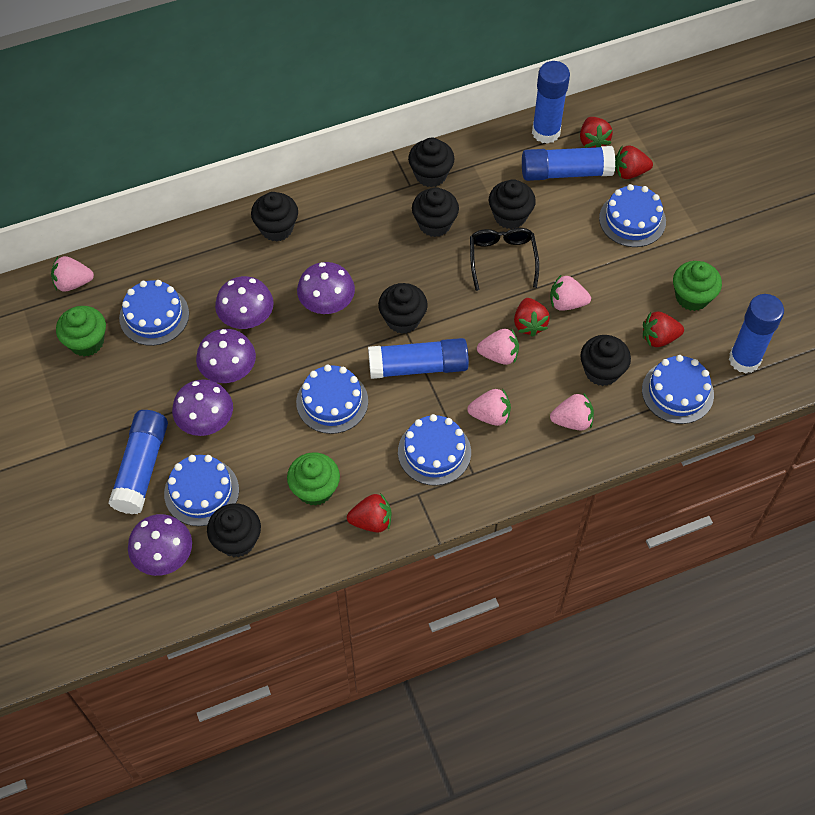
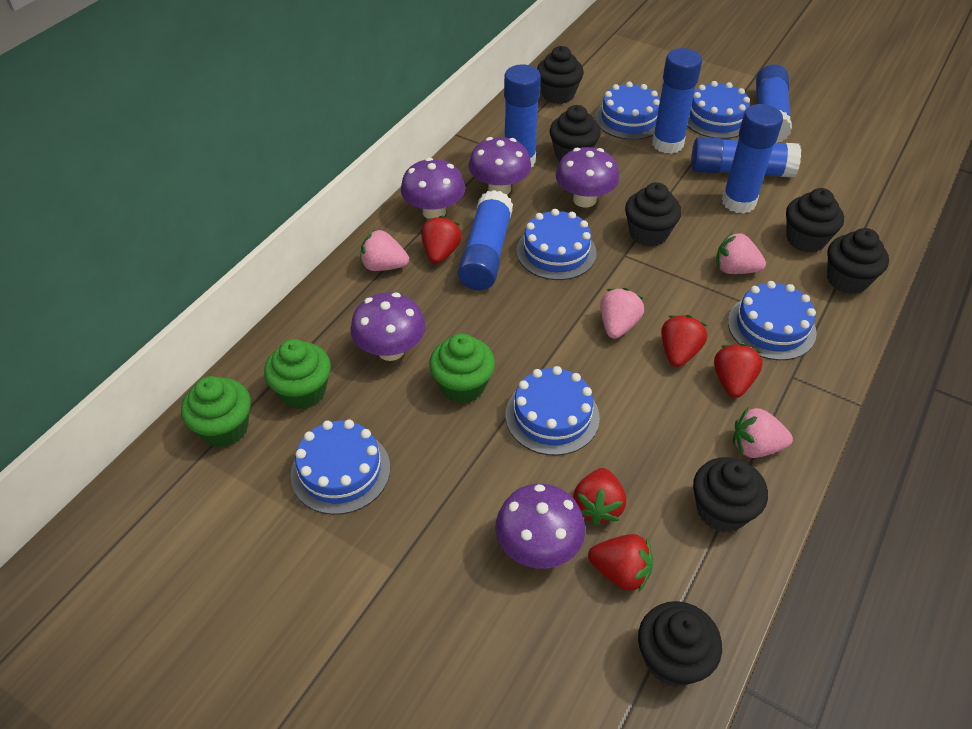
black glasses: 1 -> 0
blue glue stick: 5 -> 6
pink strawberry: 5 -> 4

